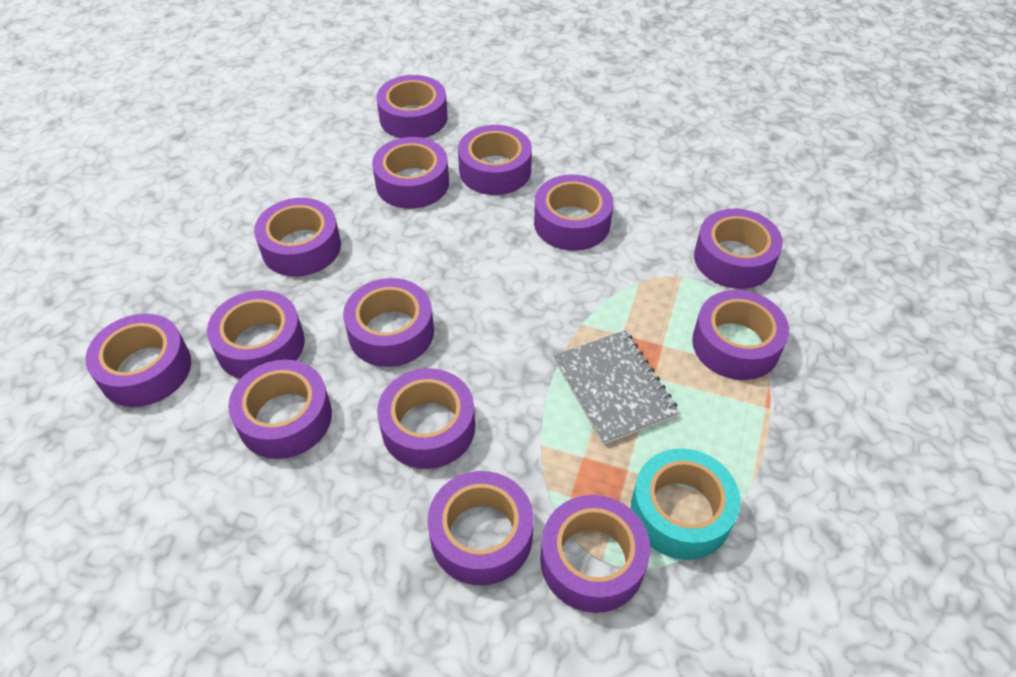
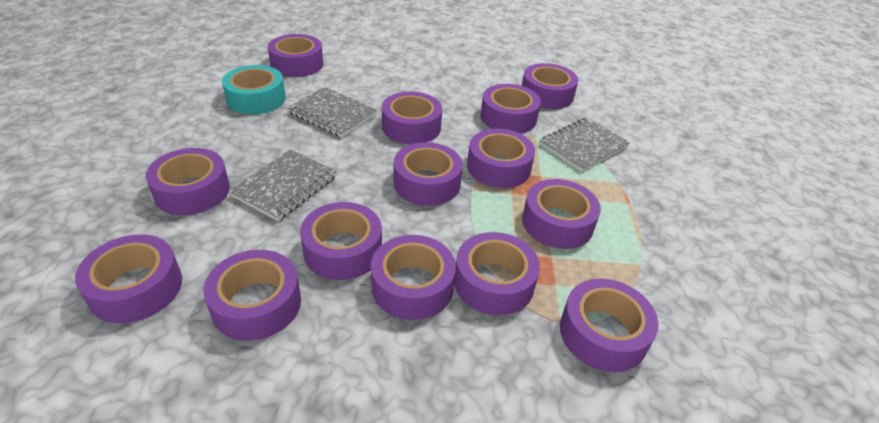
grey notebook: 1 -> 3

